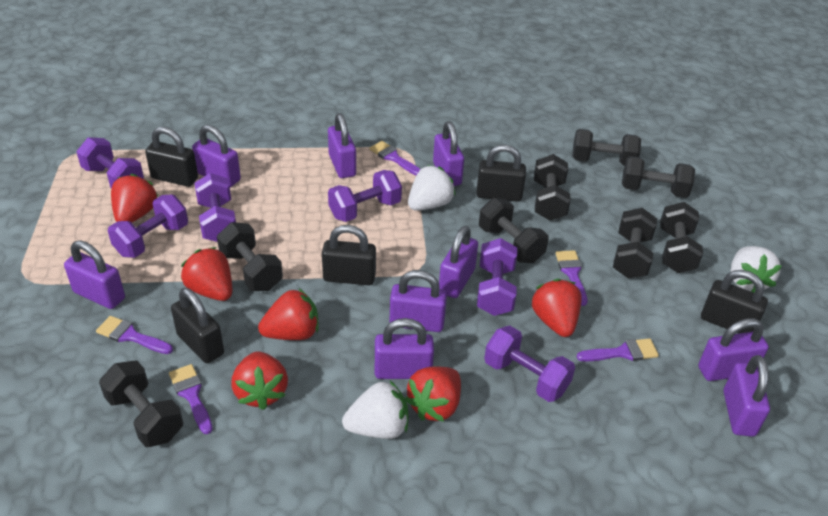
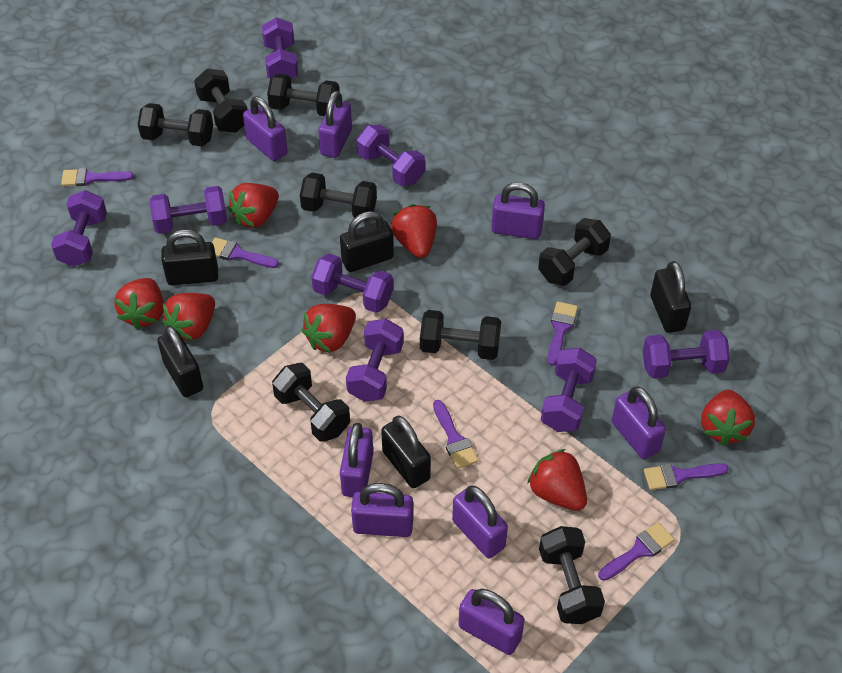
purple brush: 5 -> 6
purple dumbbell: 6 -> 8
purple padlock: 9 -> 8
red strawberry: 6 -> 7
white strawberry: 3 -> 0

